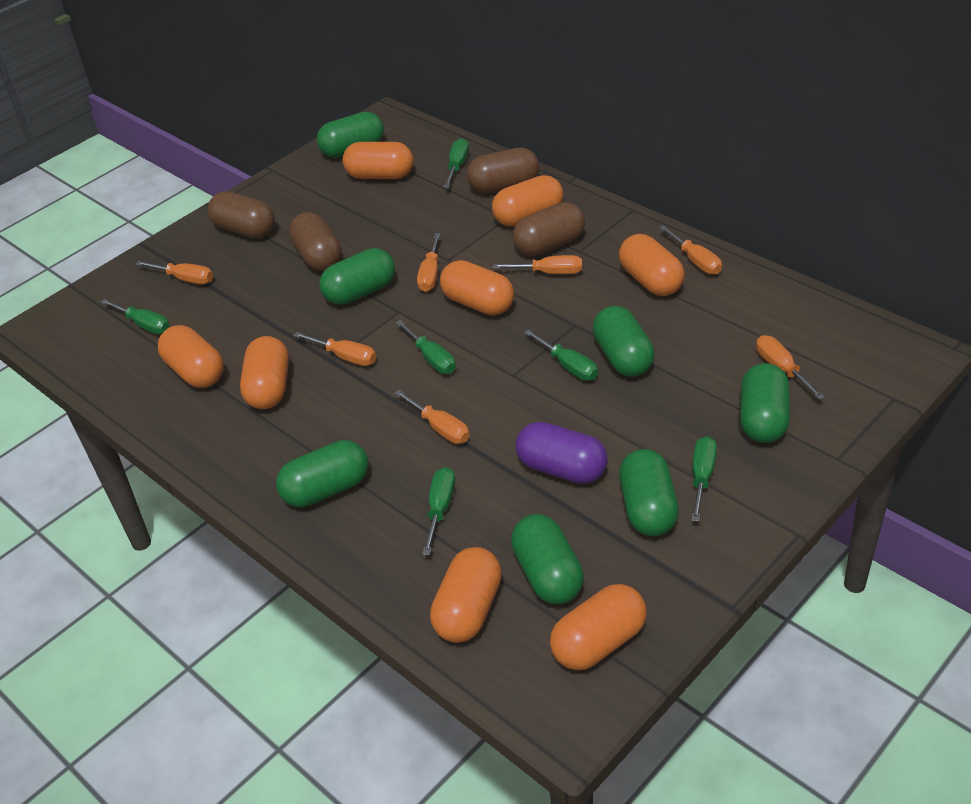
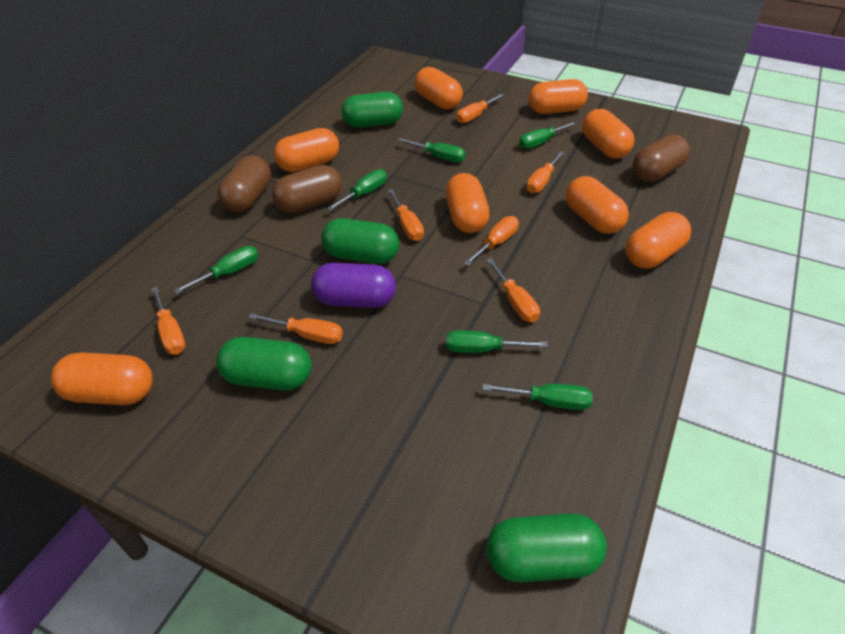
brown capsule: 4 -> 3
green capsule: 7 -> 4

